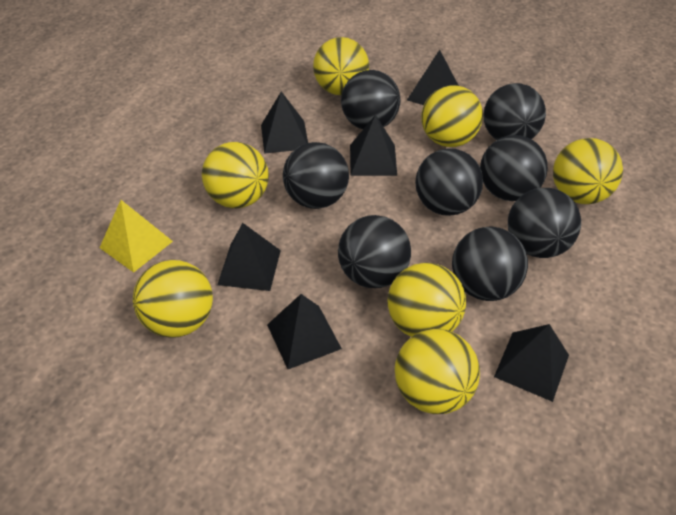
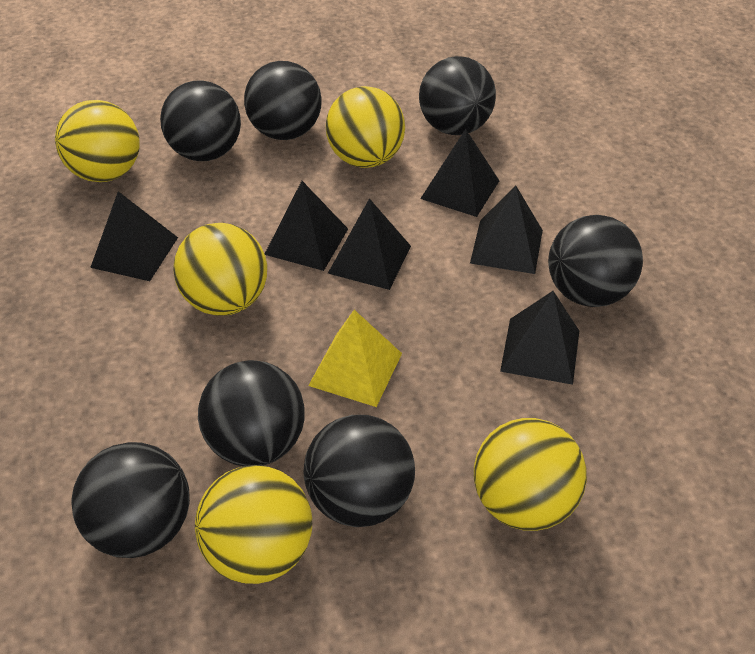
black ball: 8 -> 7
yellow ball: 7 -> 5

